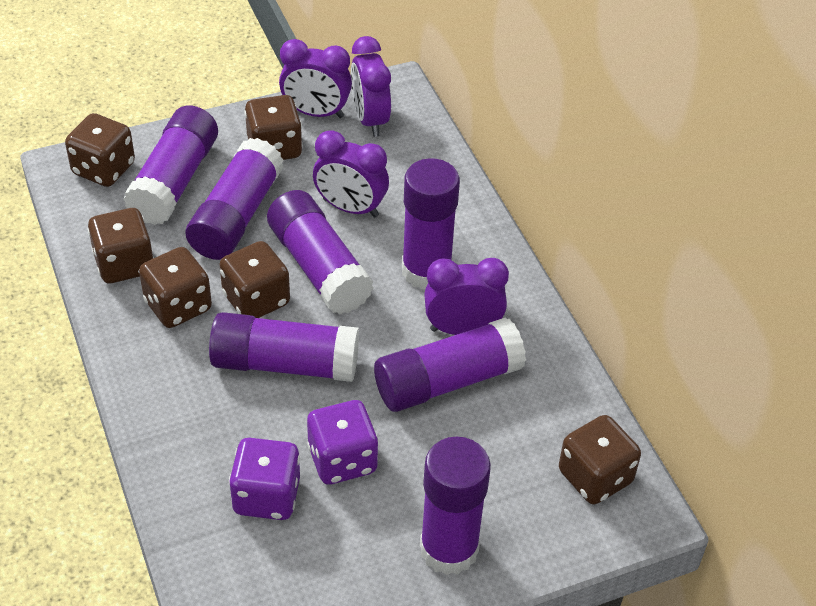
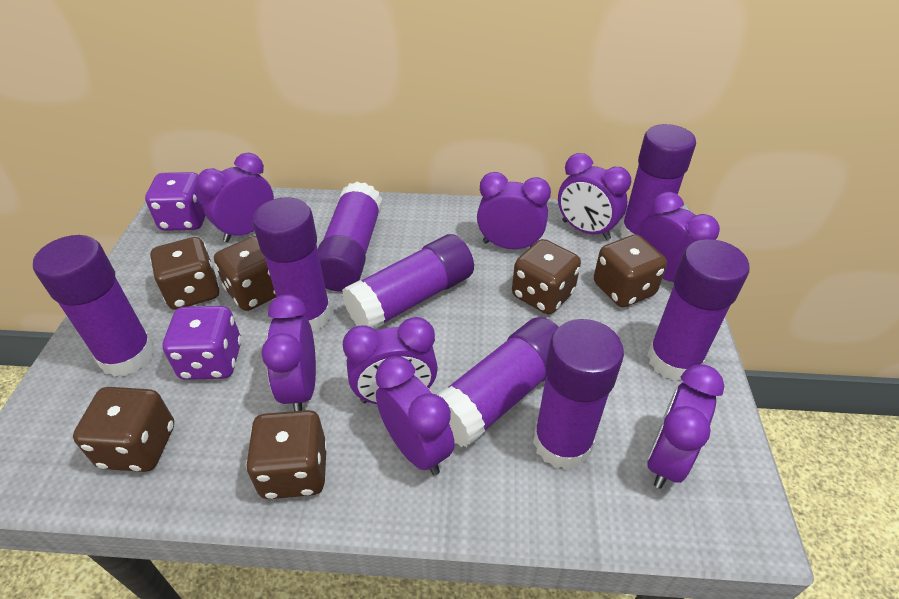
purple clock: 4 -> 8
purple glue stick: 7 -> 8

